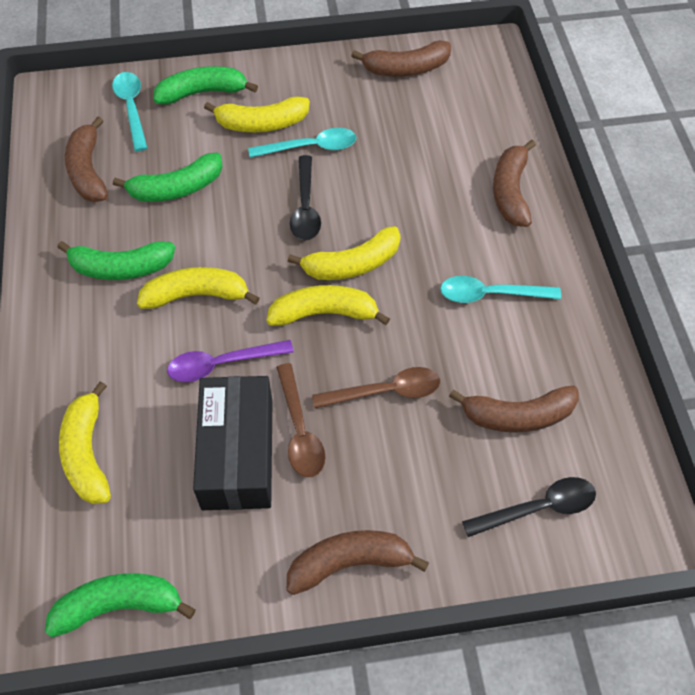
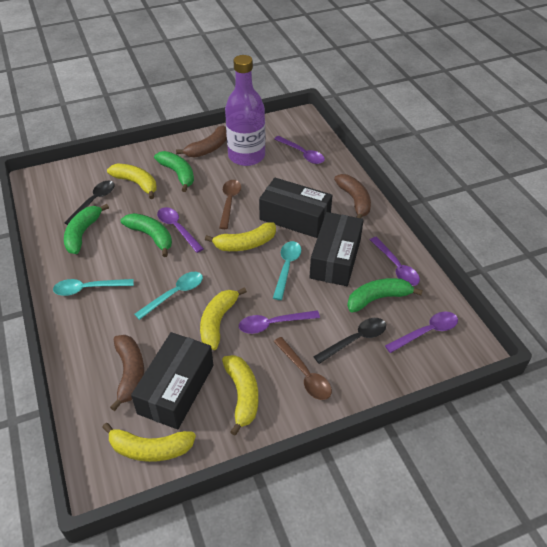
black box: 1 -> 3
brown banana: 5 -> 3
purple bottle: 0 -> 1
purple spoon: 1 -> 5

